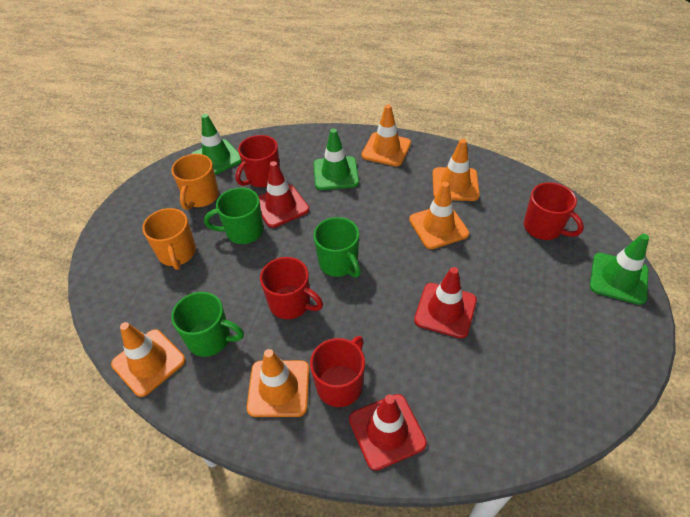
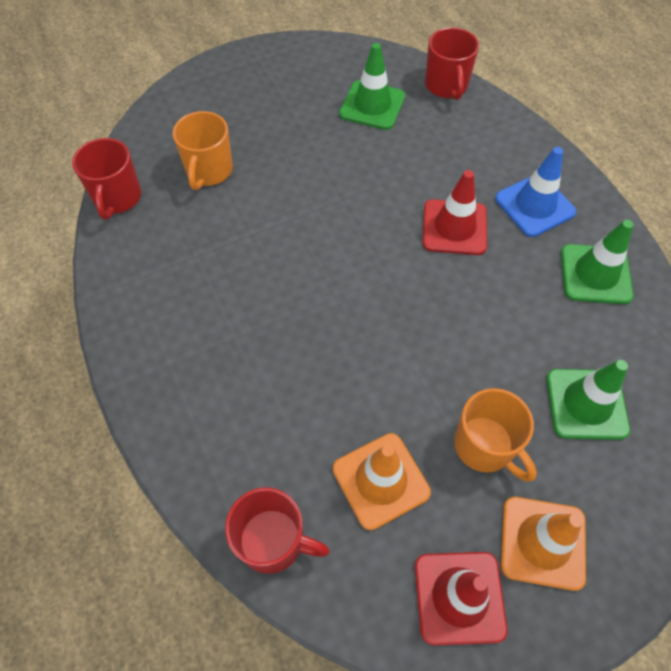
blue traffic cone: 0 -> 1
green mug: 3 -> 0
orange traffic cone: 5 -> 2
red mug: 4 -> 3
red traffic cone: 3 -> 2

